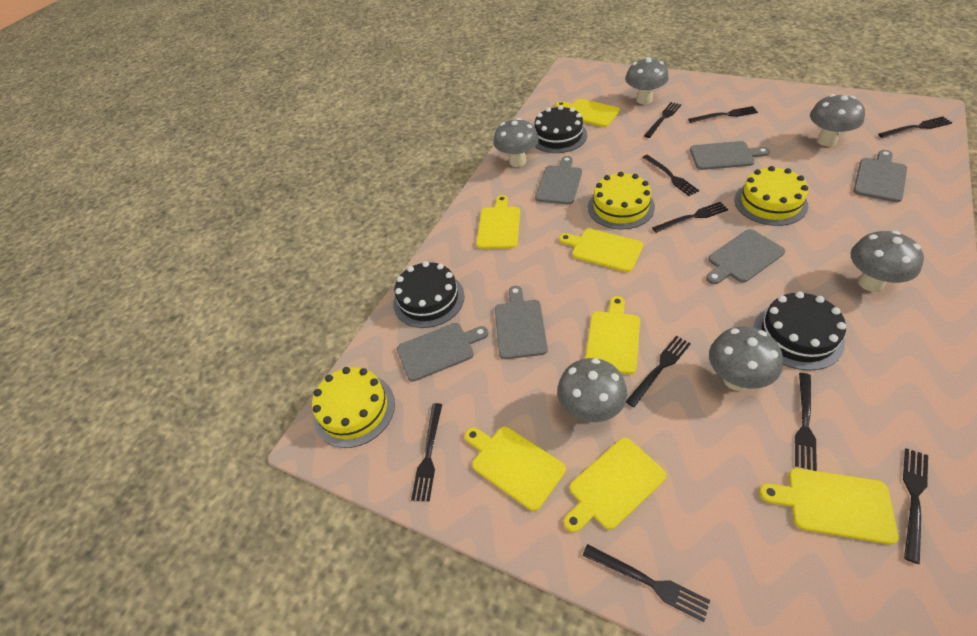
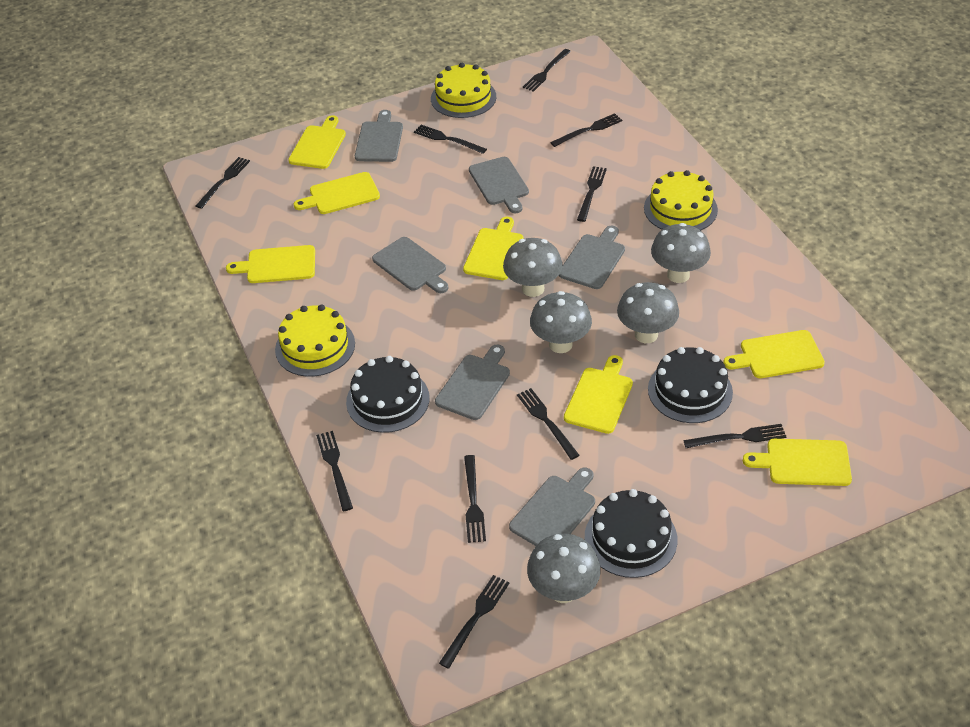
grey mushroom: 6 -> 5

